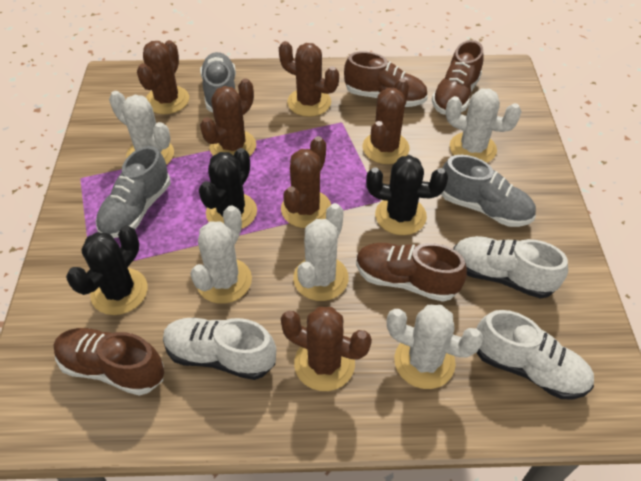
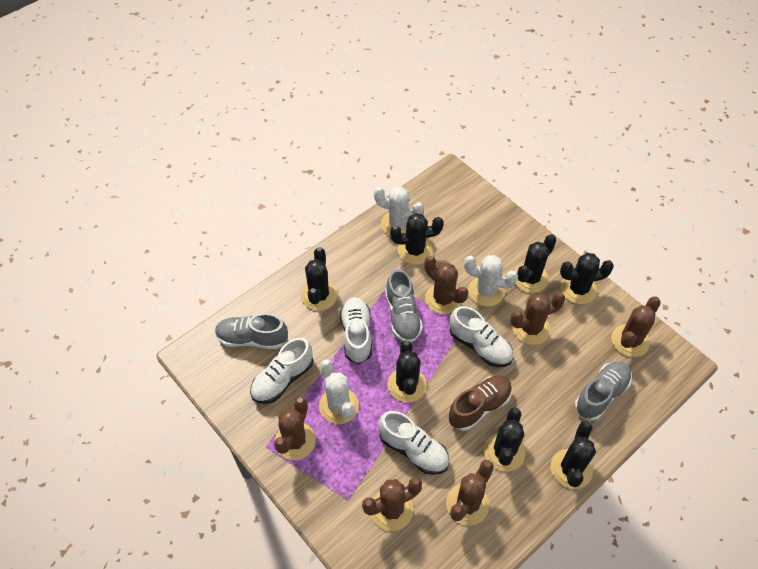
black cactus: 3 -> 7
brown shoe: 4 -> 1
white cactus: 5 -> 3
white shoe: 3 -> 4

